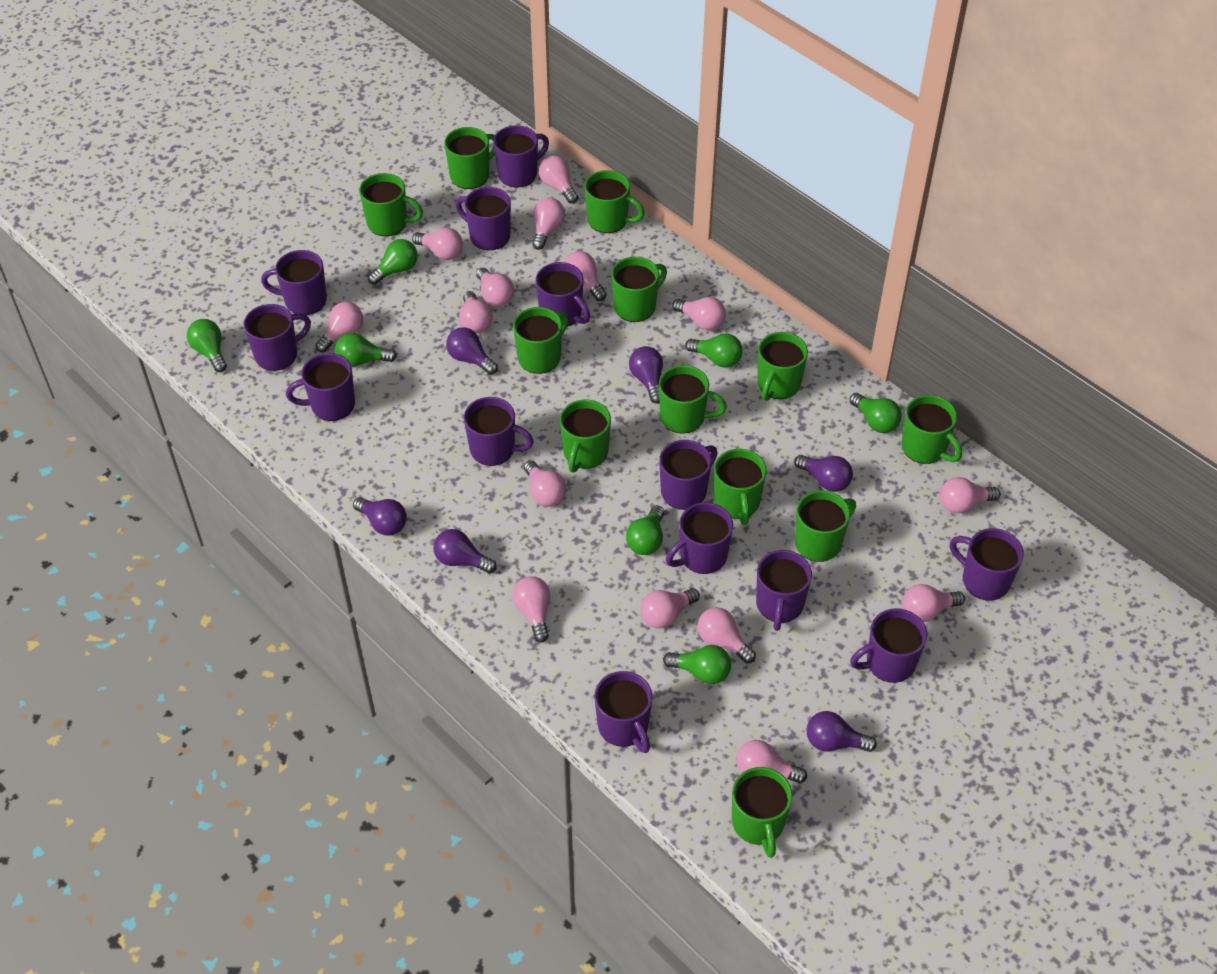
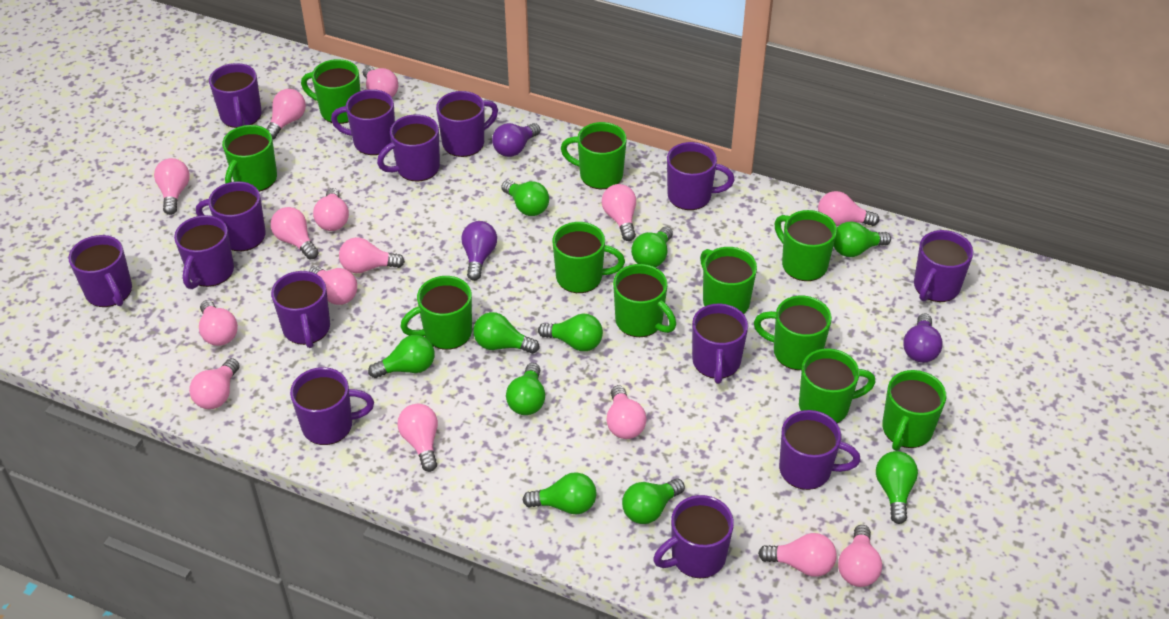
green light bulb: 7 -> 10
green mug: 12 -> 11
purple light bulb: 6 -> 3
purple mug: 13 -> 14

